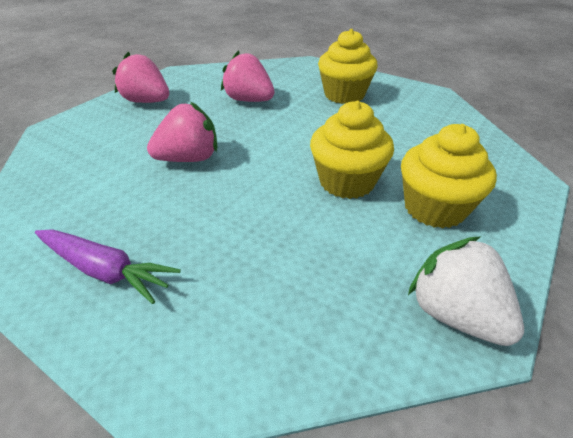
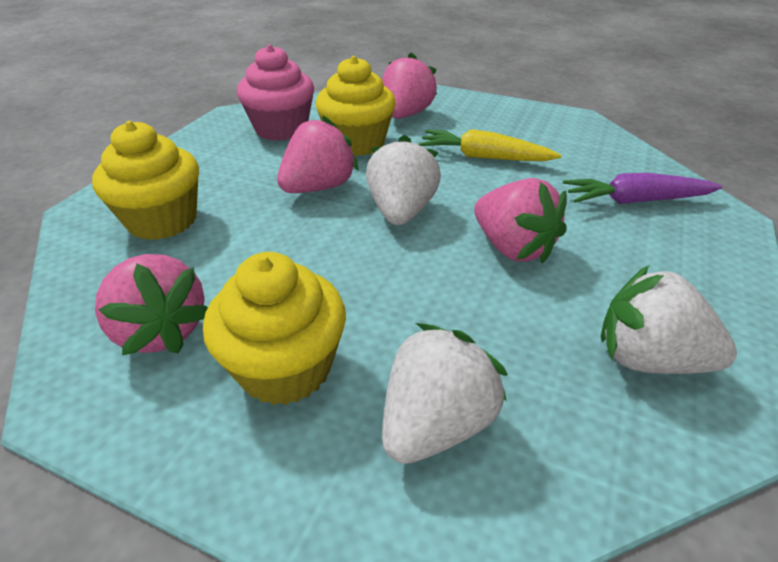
pink cupcake: 0 -> 1
pink strawberry: 3 -> 4
white strawberry: 1 -> 3
yellow carrot: 0 -> 1

